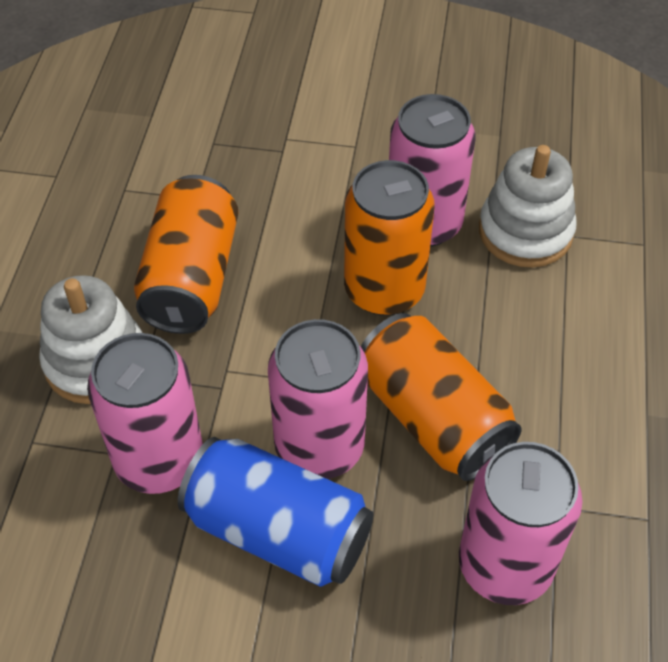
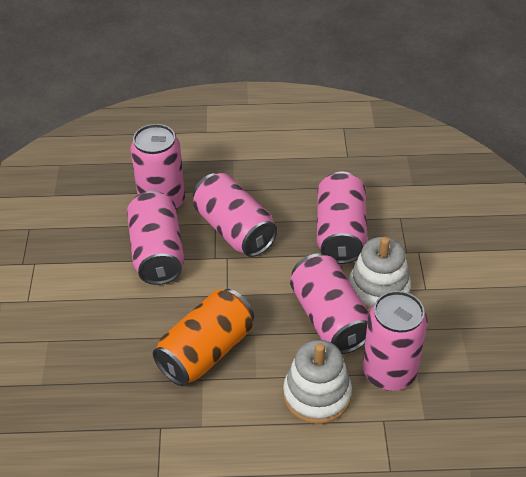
blue can: 1 -> 0
orange can: 3 -> 1
pink can: 4 -> 6

